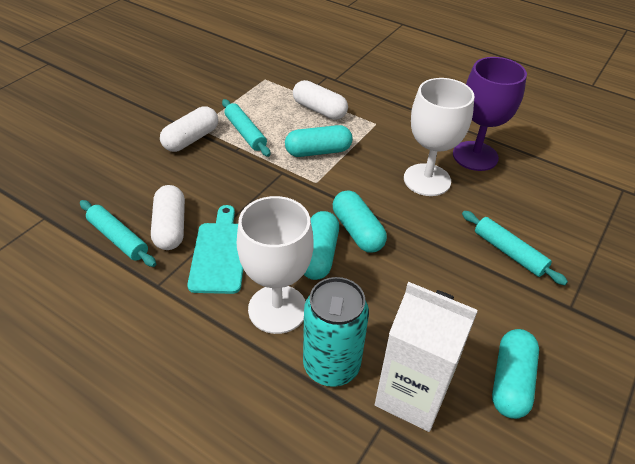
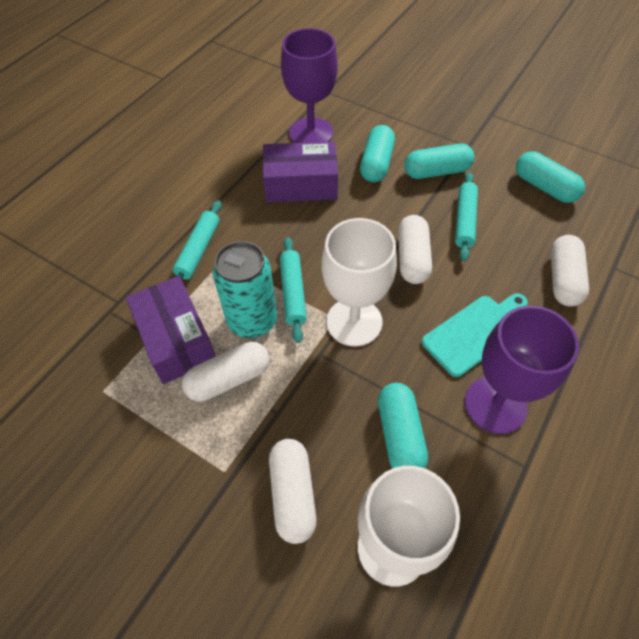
purple box: 0 -> 2
purple goblet: 1 -> 2
white capsule: 3 -> 4
white carton: 1 -> 0

